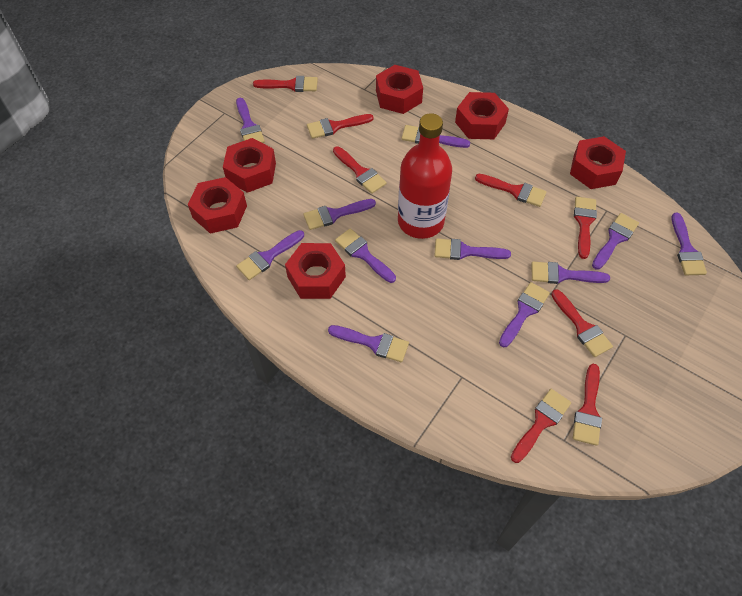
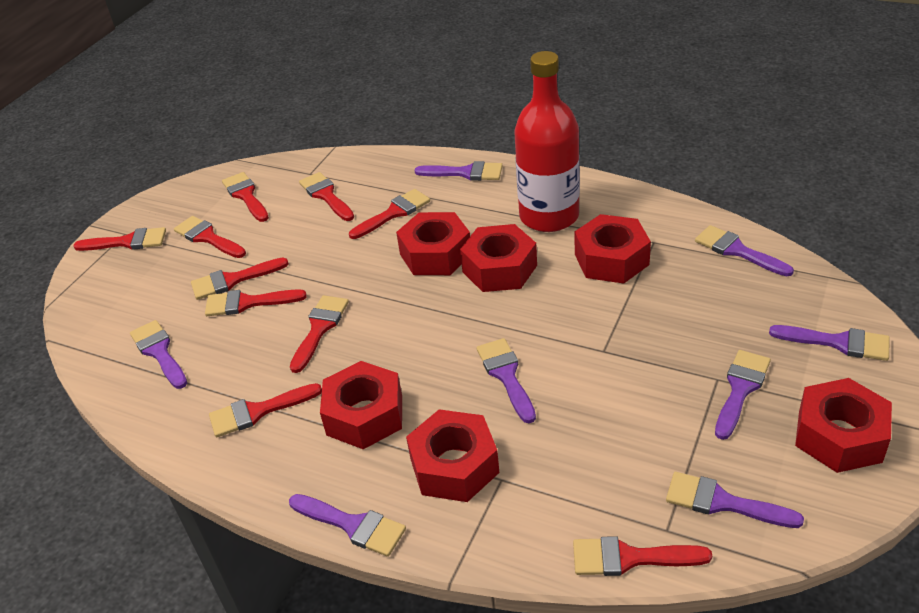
purple brush: 11 -> 8
red brush: 8 -> 10

